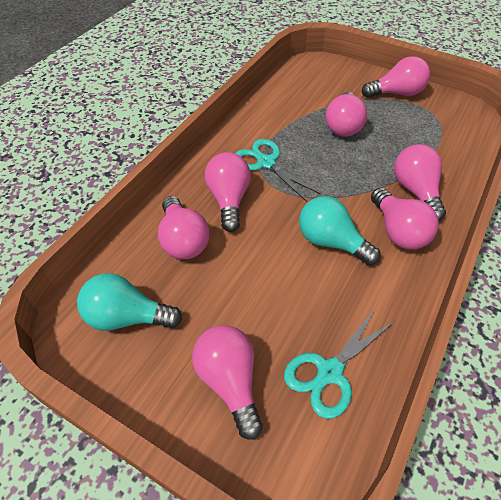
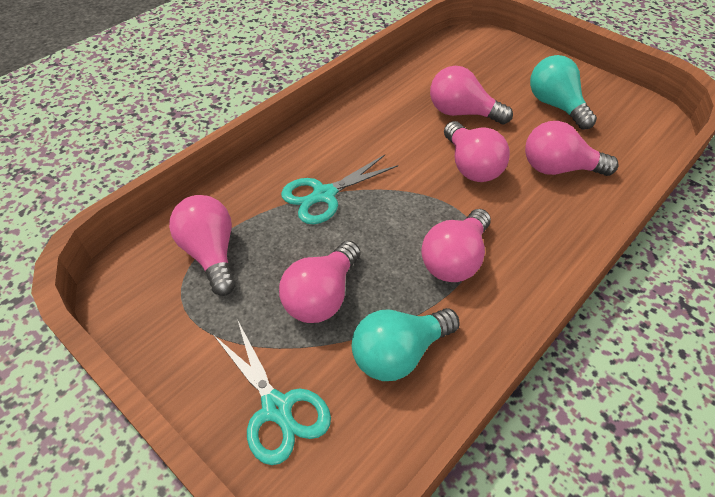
pink light bulb: 7 -> 6

